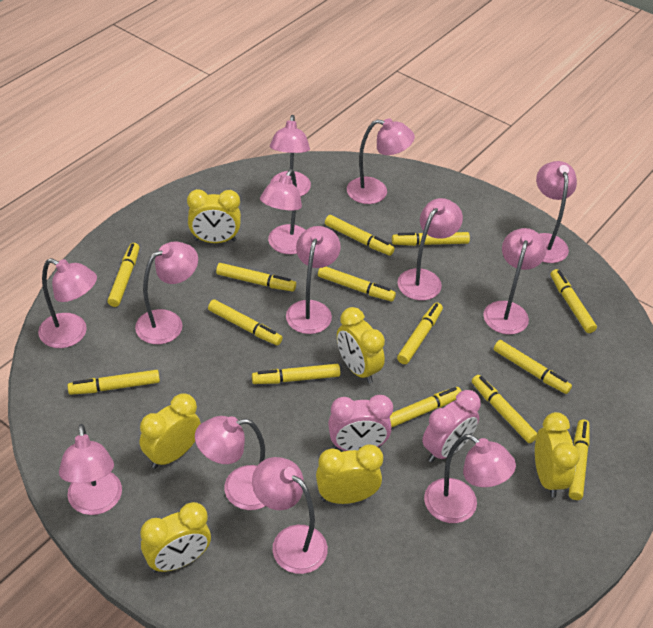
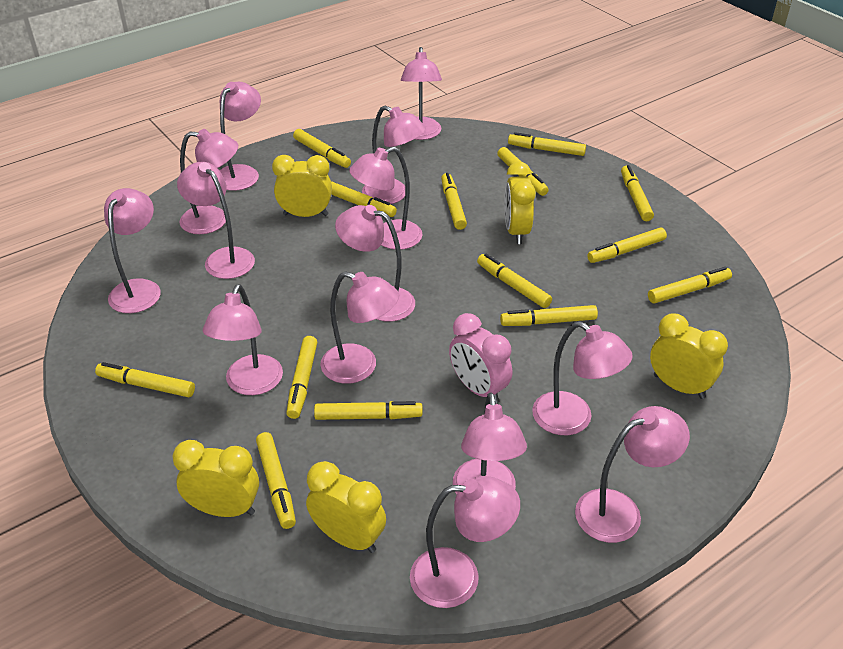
pink clock: 2 -> 1
pink lamp: 13 -> 14
yellow clock: 6 -> 5

